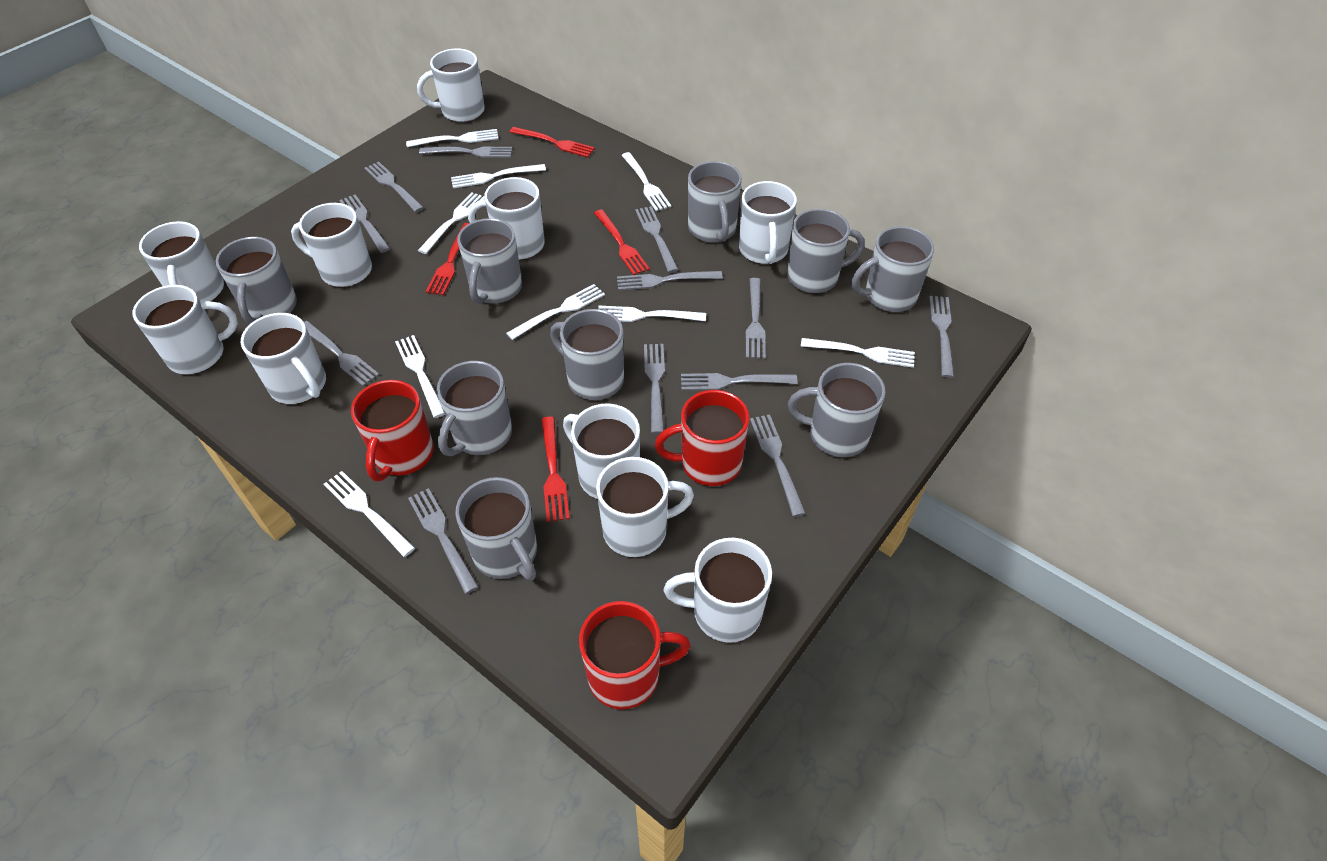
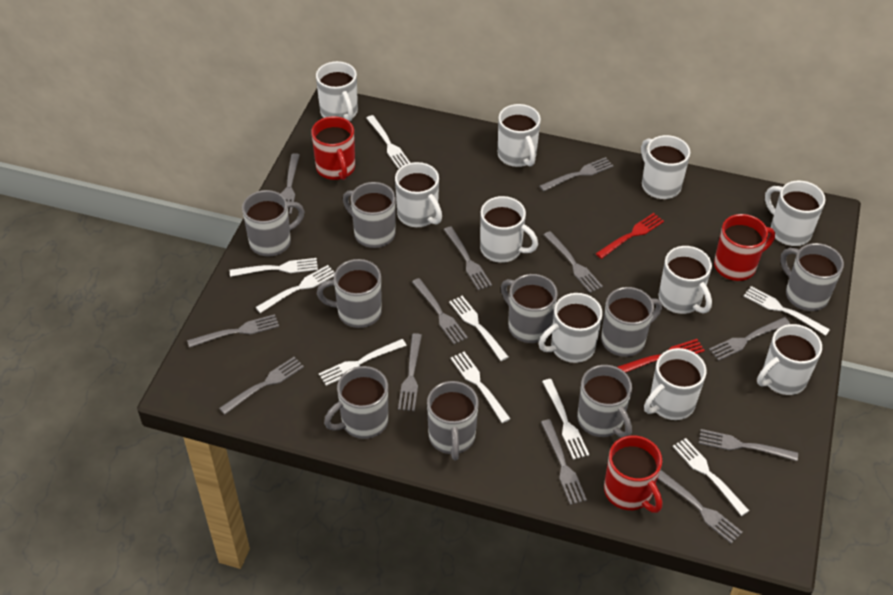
red fork: 4 -> 2

